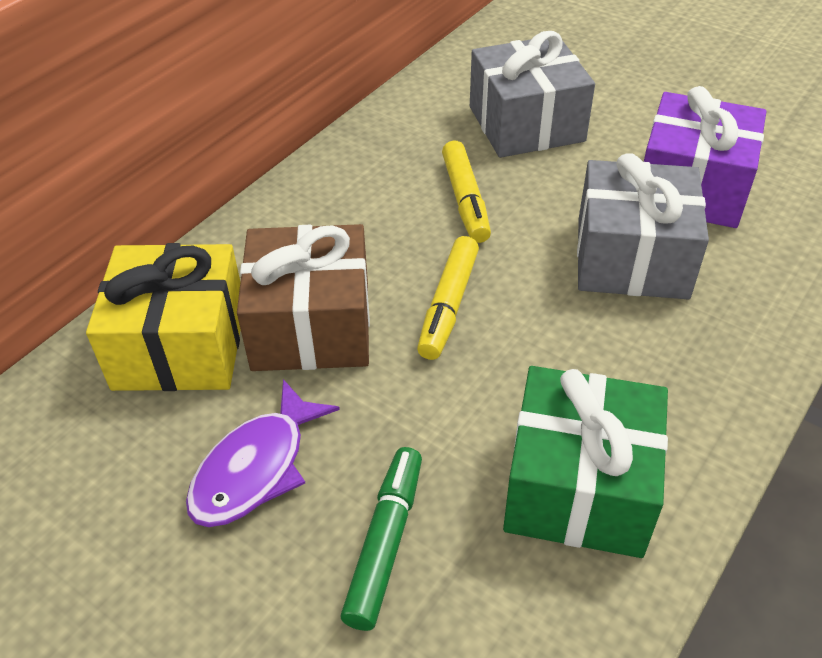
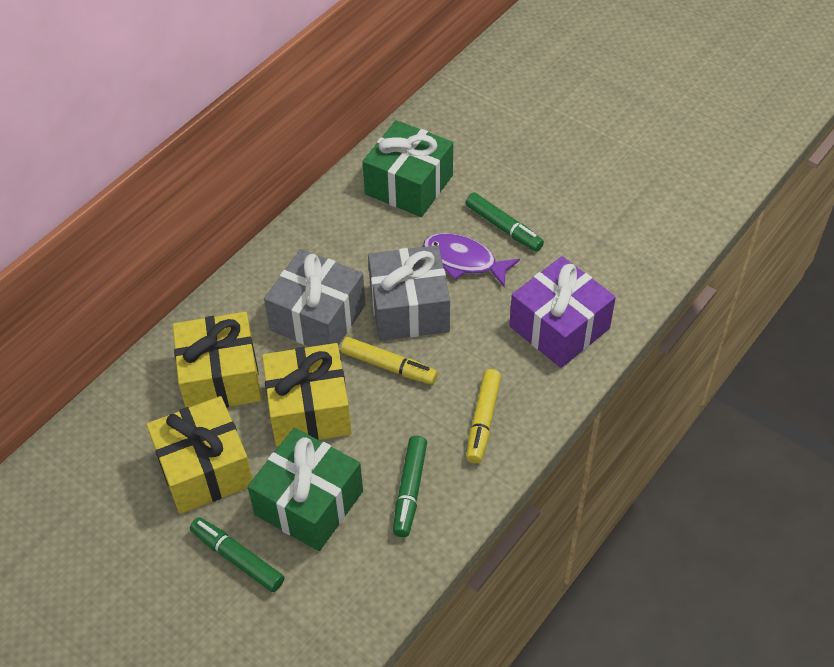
brown gift: 1 -> 0
green gift: 1 -> 2
green marker: 1 -> 3
yellow gift: 1 -> 3

